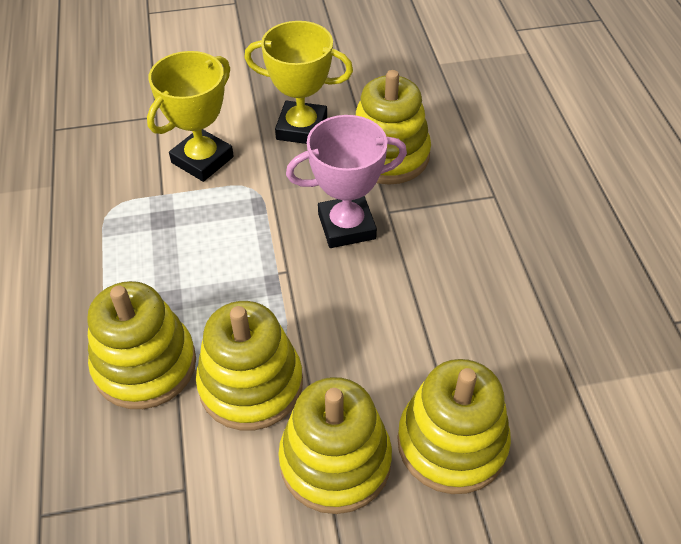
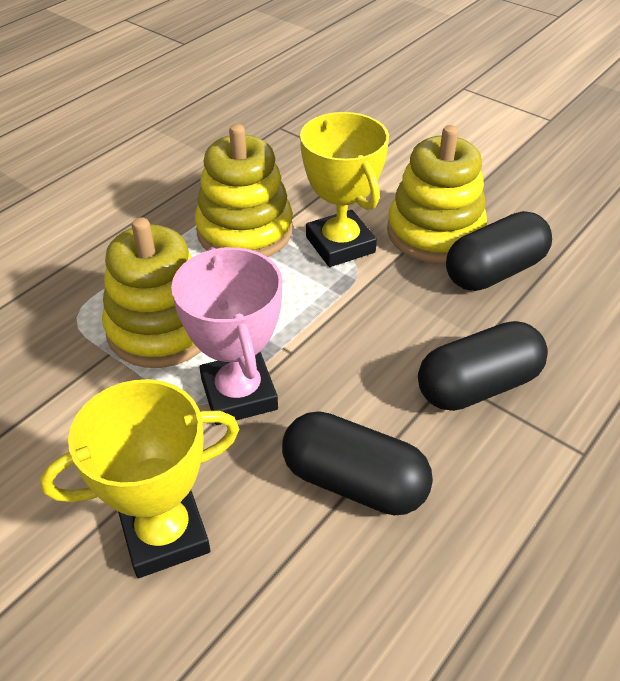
black capsule: 0 -> 3
yellow stacking toy: 5 -> 3

